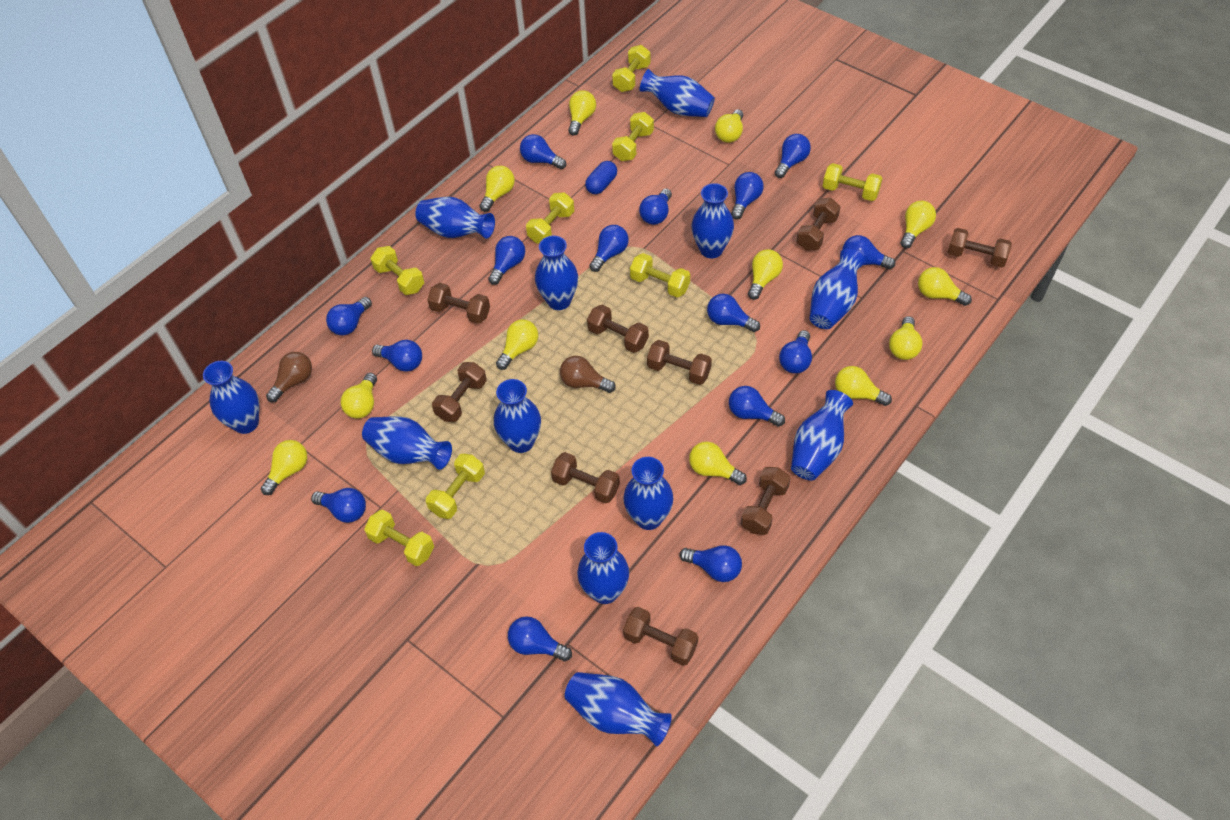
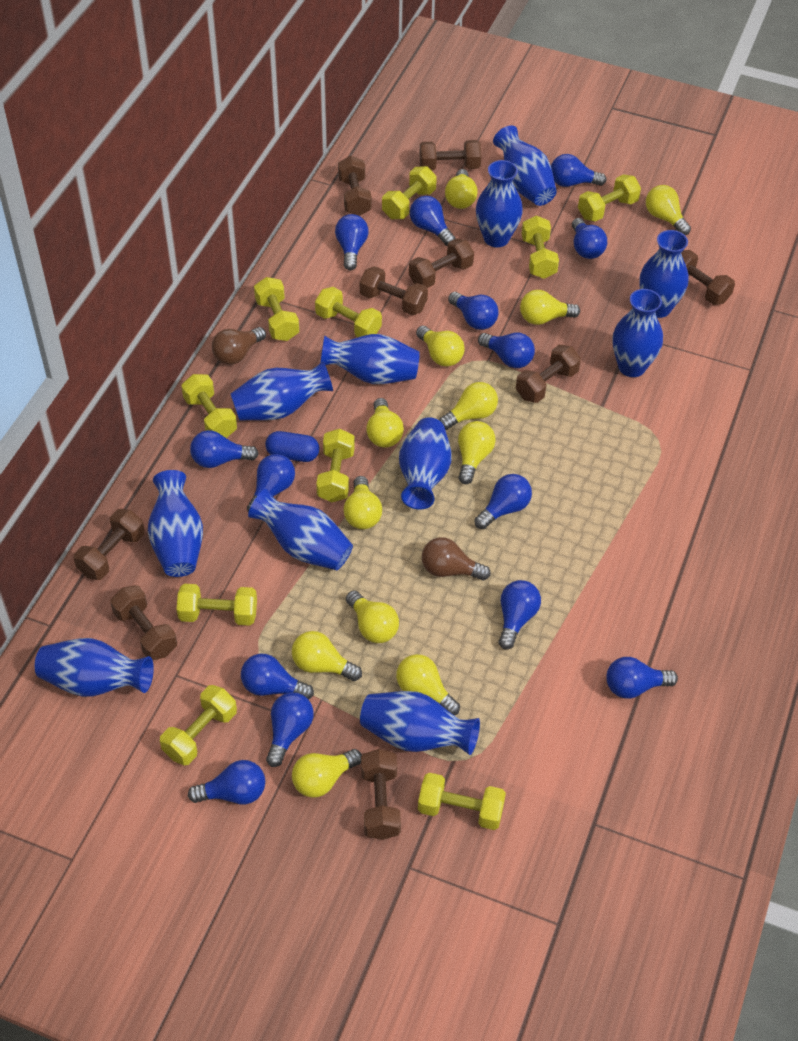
blue light bulb: 15 -> 14
blue vase: 12 -> 11
yellow dumbbell: 8 -> 10

